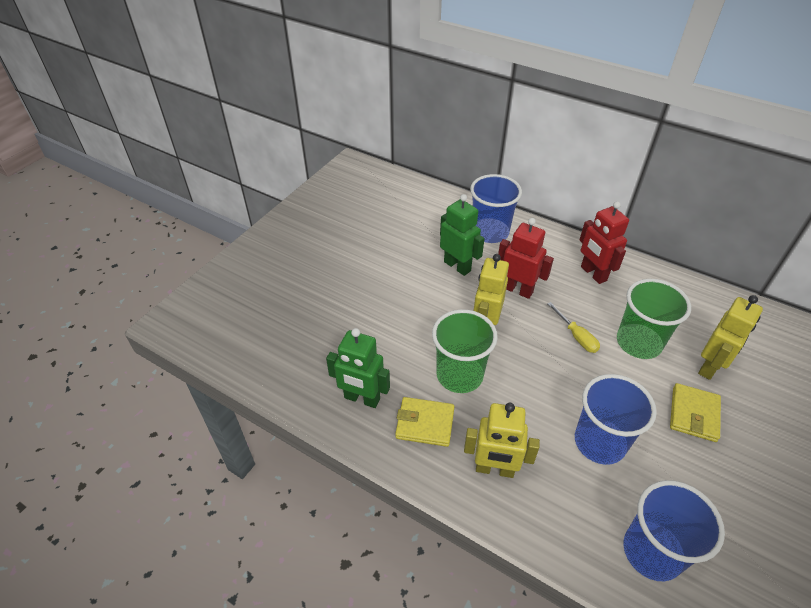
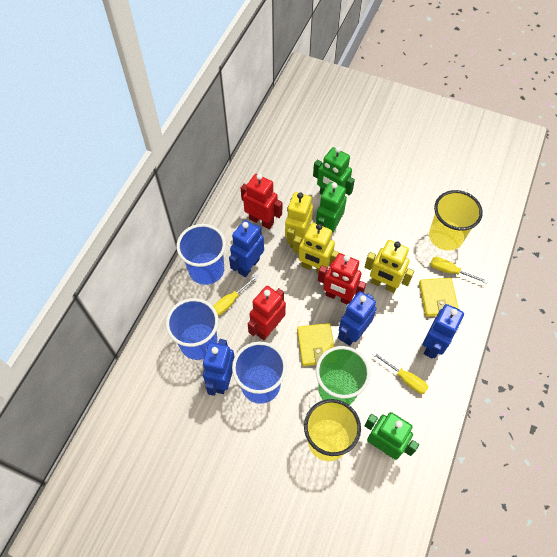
blue robot: 0 -> 4
green cup: 2 -> 1
green robot: 2 -> 3
red robot: 2 -> 3
yellow cup: 0 -> 2
yellow screwdriver: 1 -> 3

